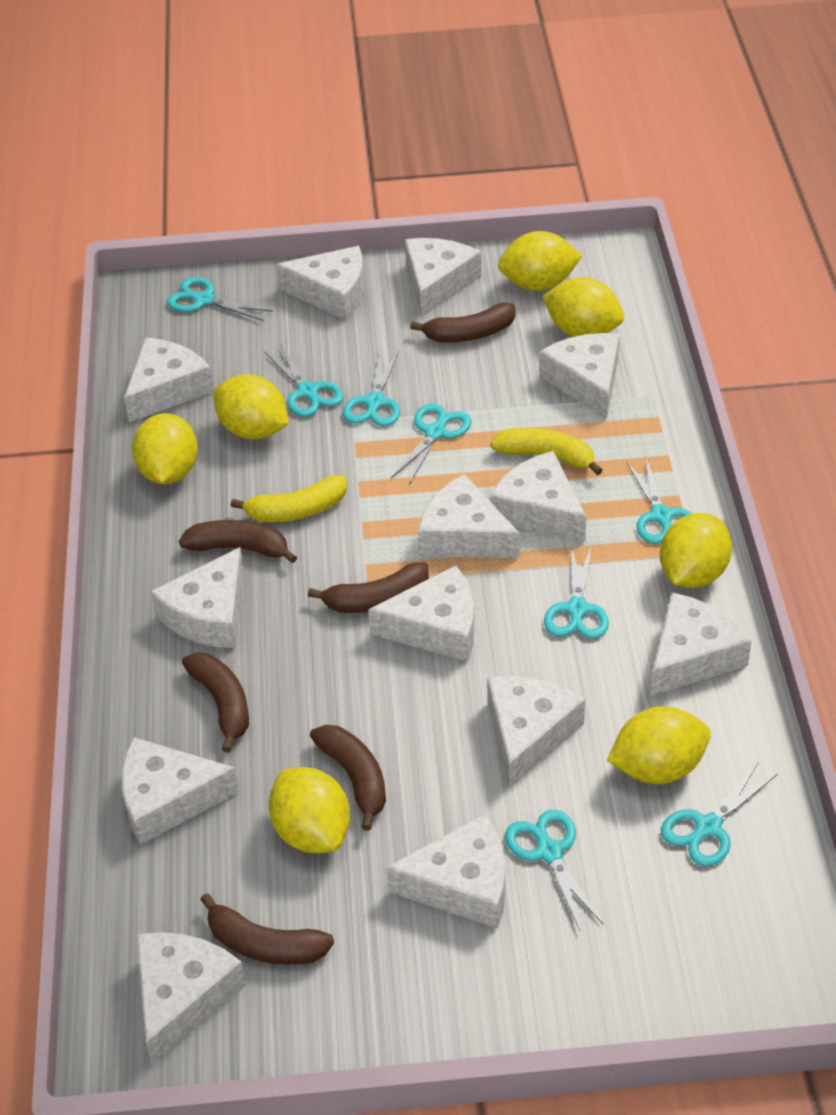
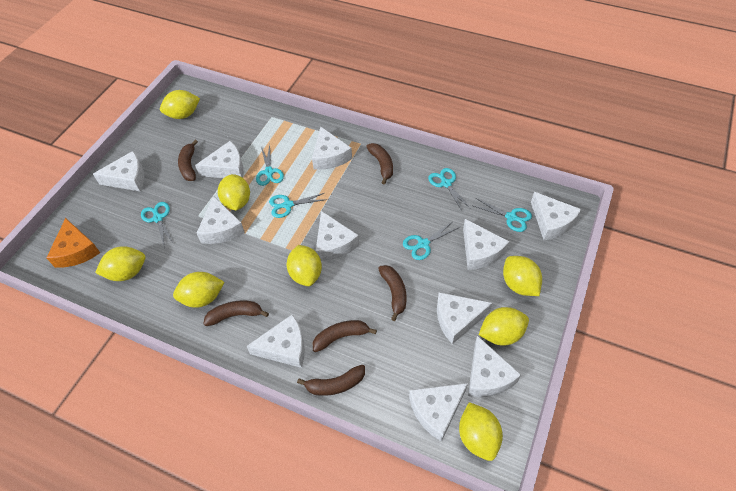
orange cheese: 0 -> 1
turquoise scissors: 8 -> 6
white cheese: 13 -> 11
yellow banana: 2 -> 0
yellow lemon: 7 -> 8

